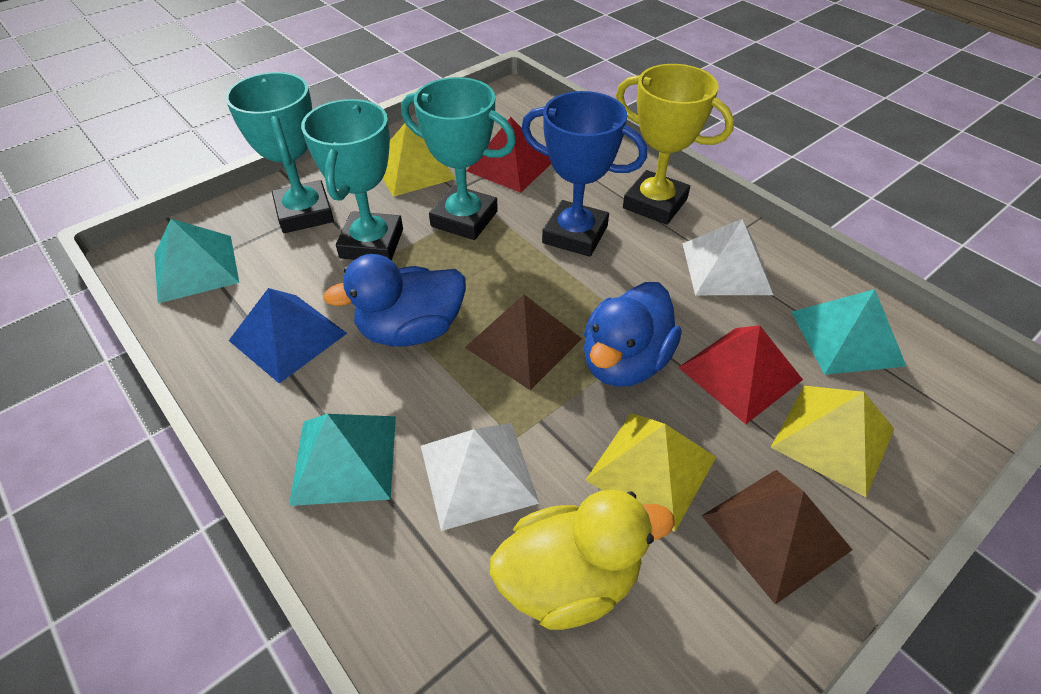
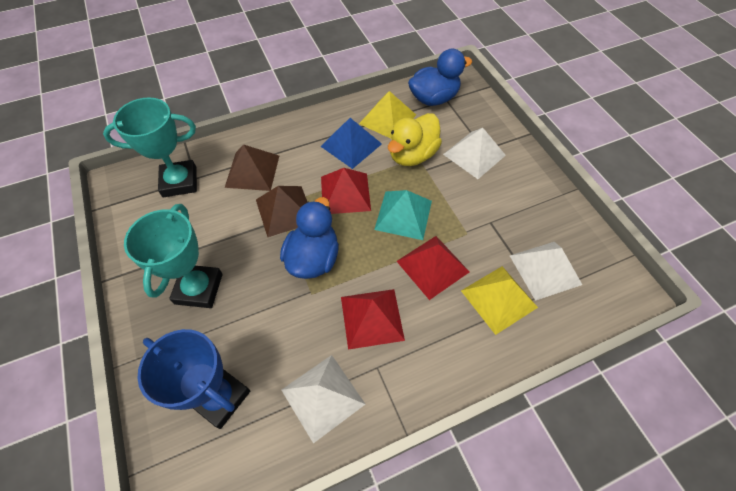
red pyramid: 2 -> 3
turquoise pyramid: 3 -> 1
turquoise trophy: 3 -> 2
white pyramid: 2 -> 3
yellow pyramid: 3 -> 2
yellow trophy: 1 -> 0

